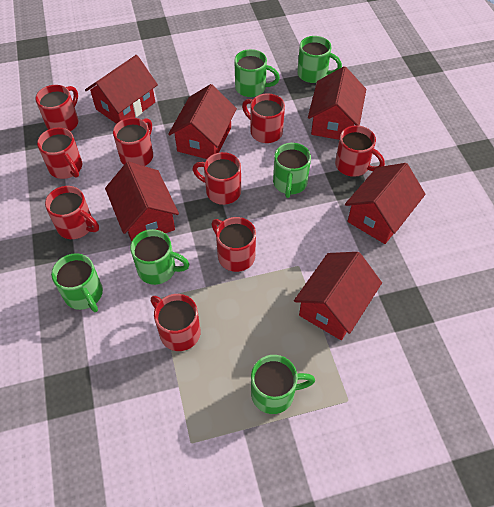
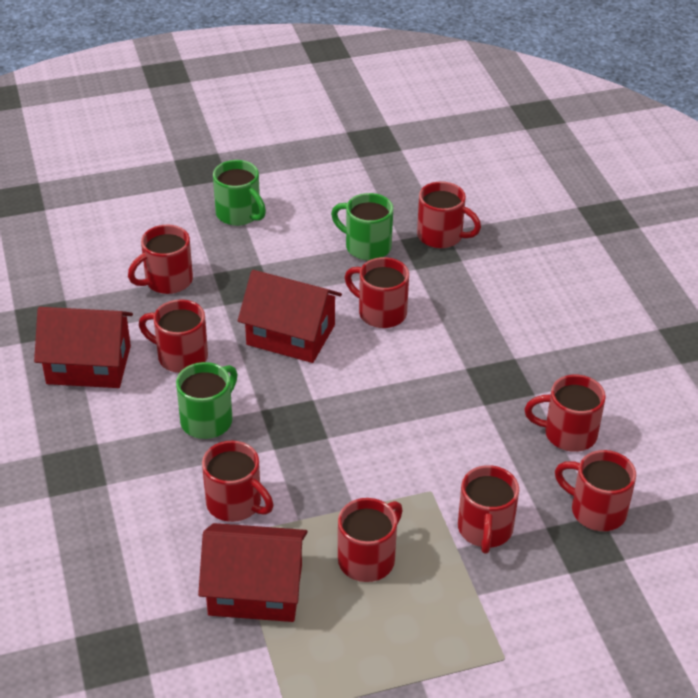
green mug: 6 -> 3
red house: 6 -> 3

